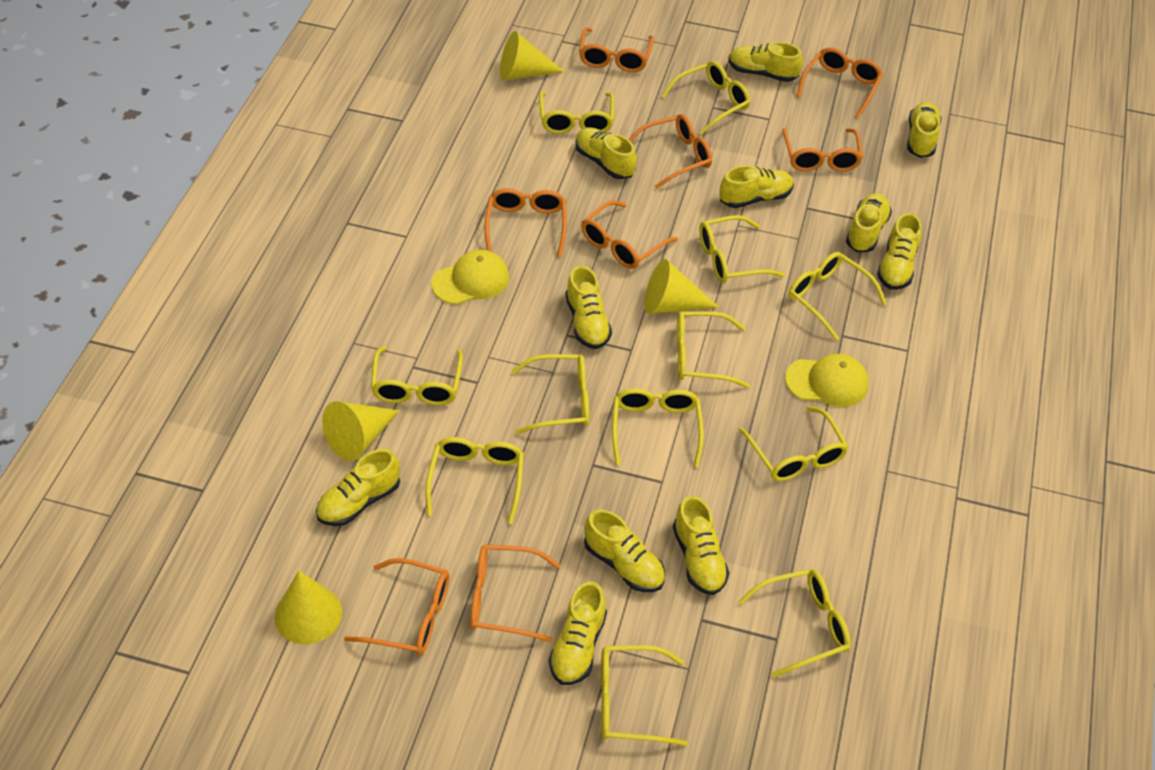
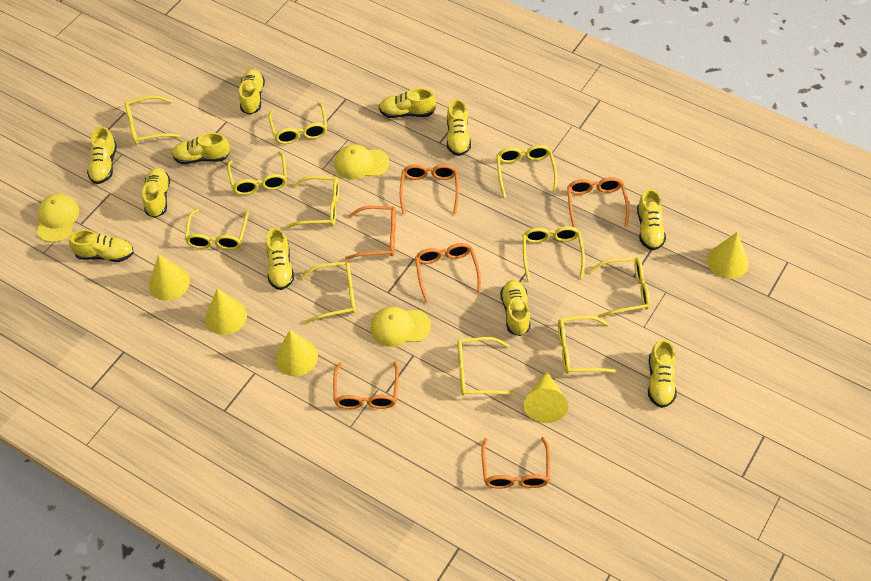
orange glasses: 8 -> 6
yellow cap: 2 -> 3
yellow cone: 4 -> 5
yellow glasses: 12 -> 11

